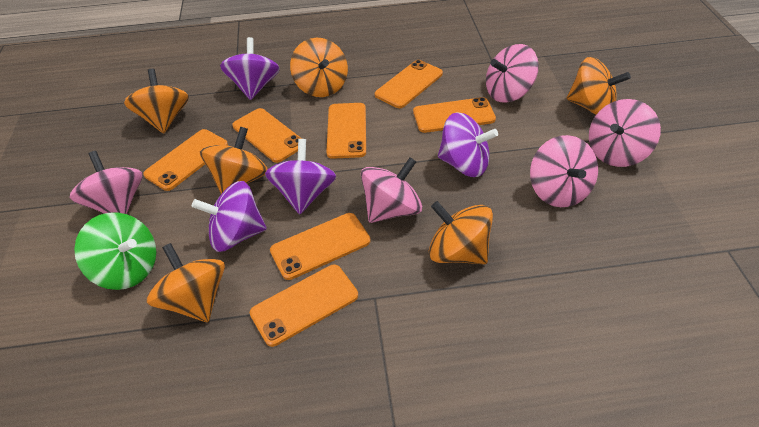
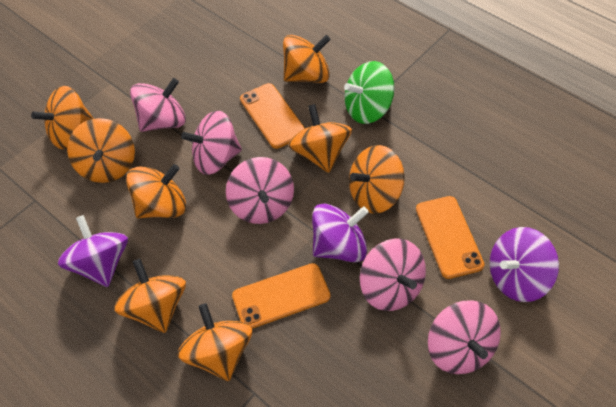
orange phone: 7 -> 3
orange spinning top: 6 -> 8
purple spinning top: 4 -> 3

